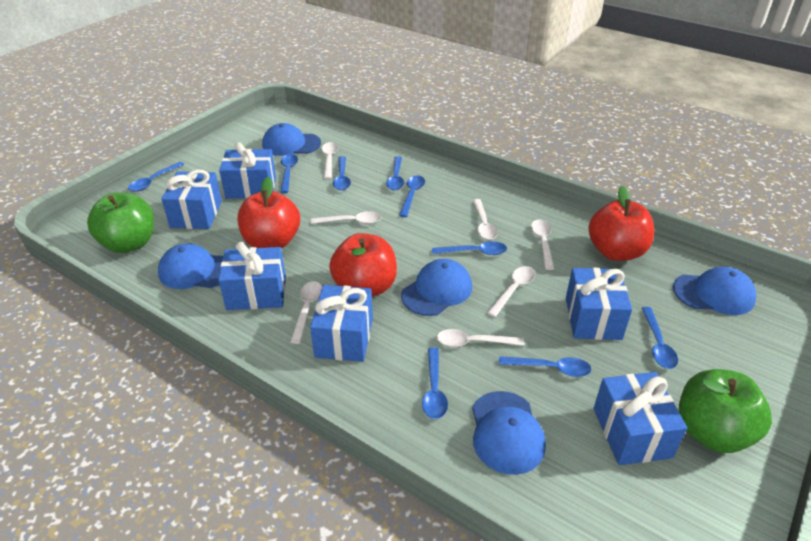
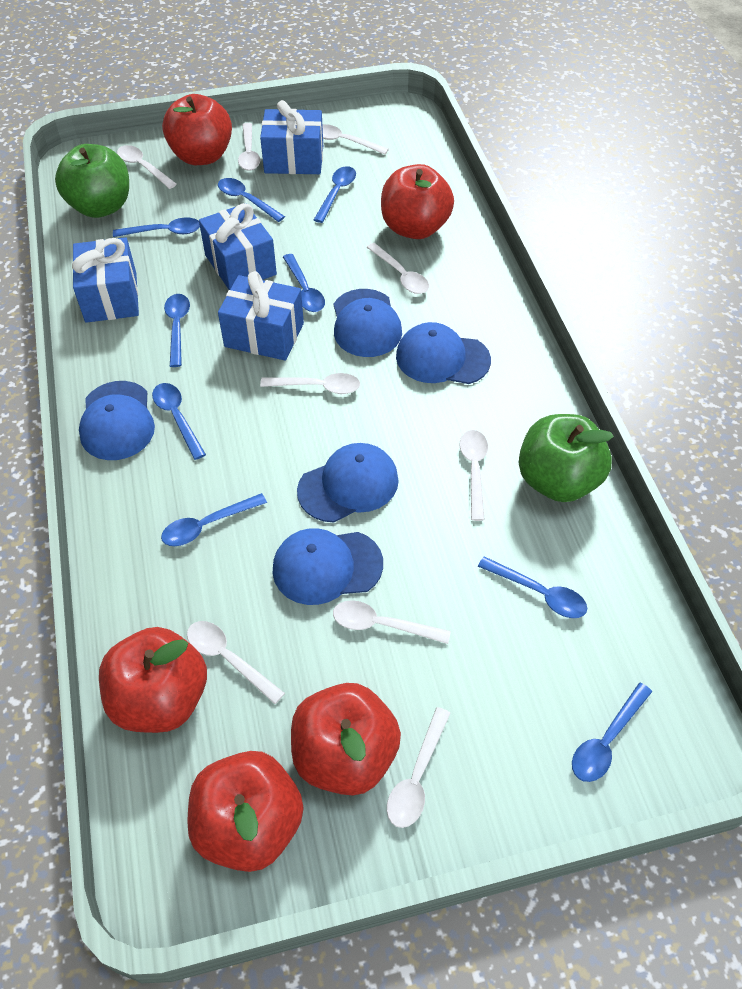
blue gift: 6 -> 4
red apple: 3 -> 5
white spoon: 7 -> 9

